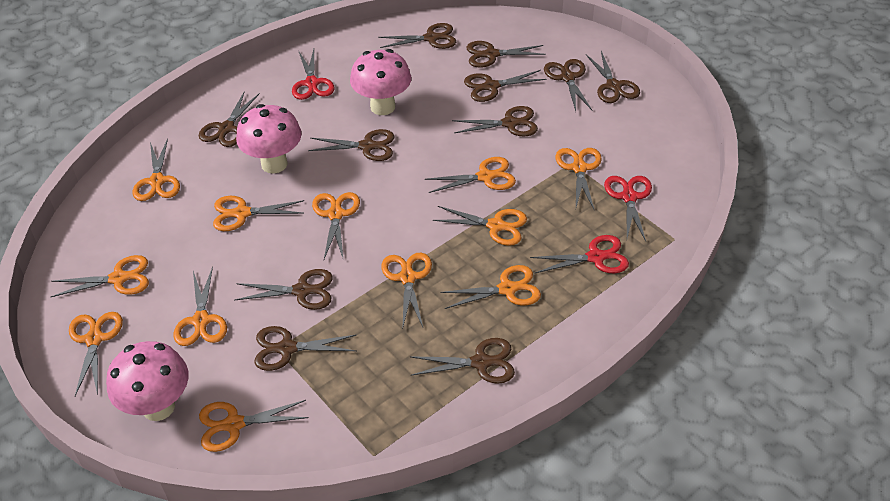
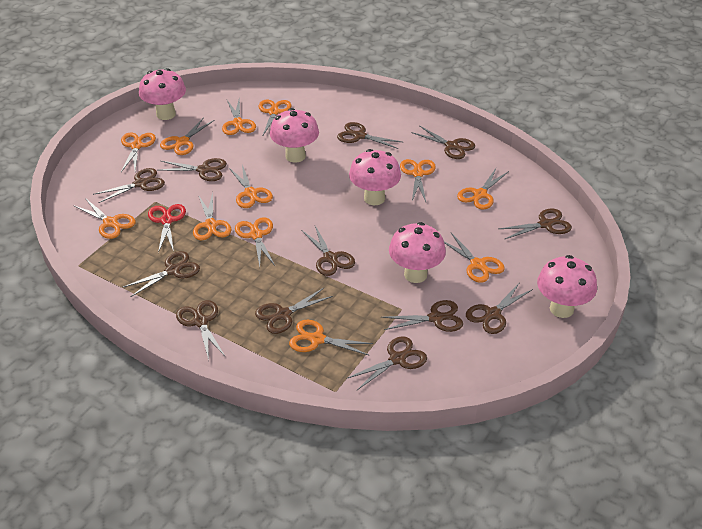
brown scissors: 11 -> 12
pink mushroom: 3 -> 5
red scissors: 3 -> 1

